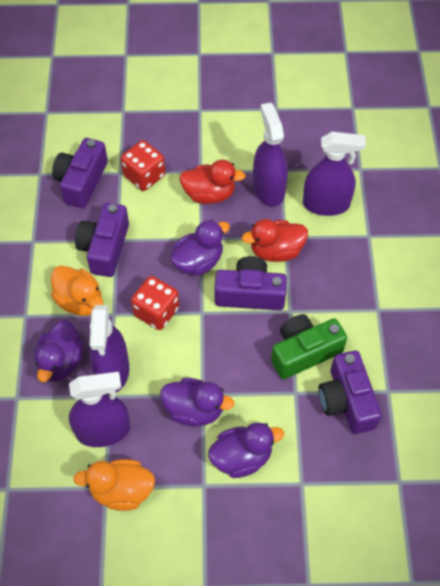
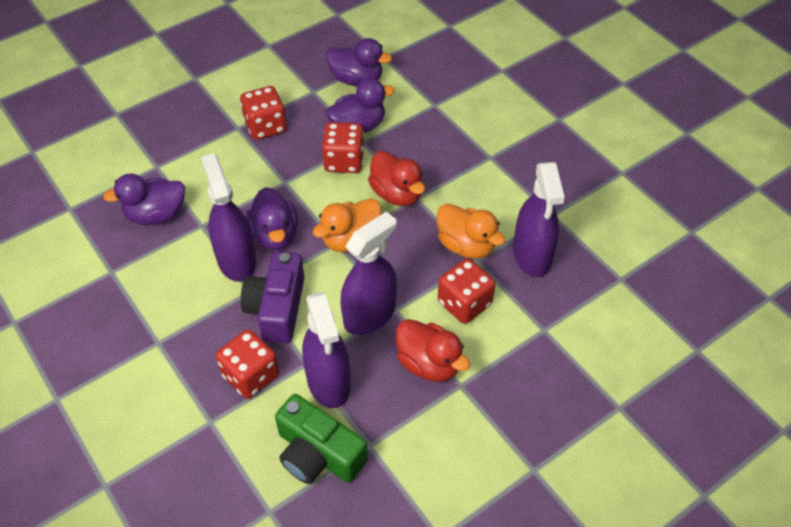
purple camera: 4 -> 1
red dice: 2 -> 4

